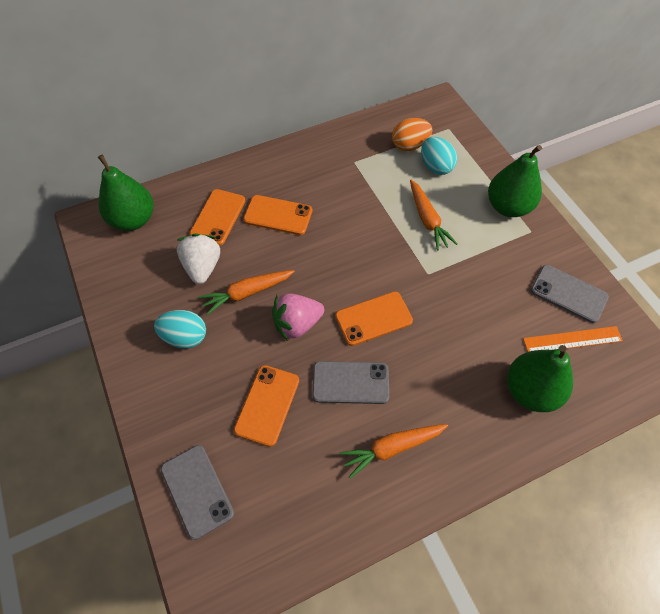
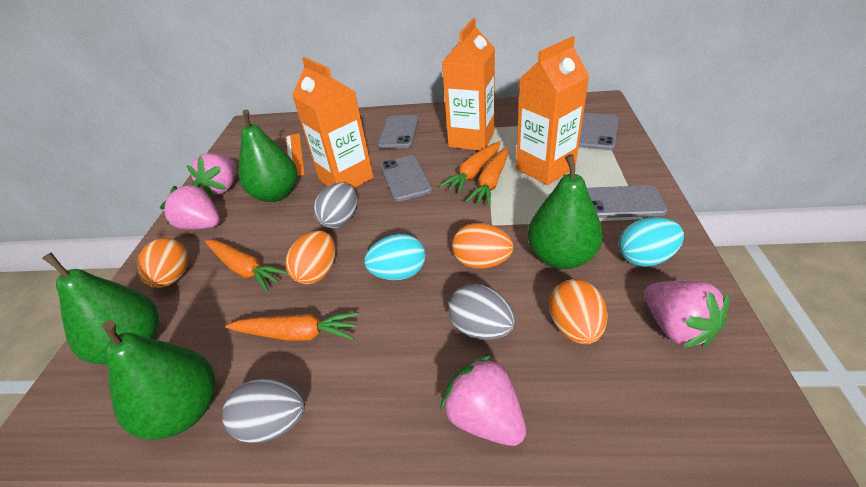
green pear: 3 -> 4
grey egg: 0 -> 3
grey phone: 3 -> 4
orange carrot: 3 -> 4
orange carton: 0 -> 3
orange egg: 1 -> 4
orange phone: 4 -> 0
pink strawberry: 1 -> 4
white strawberry: 1 -> 0

